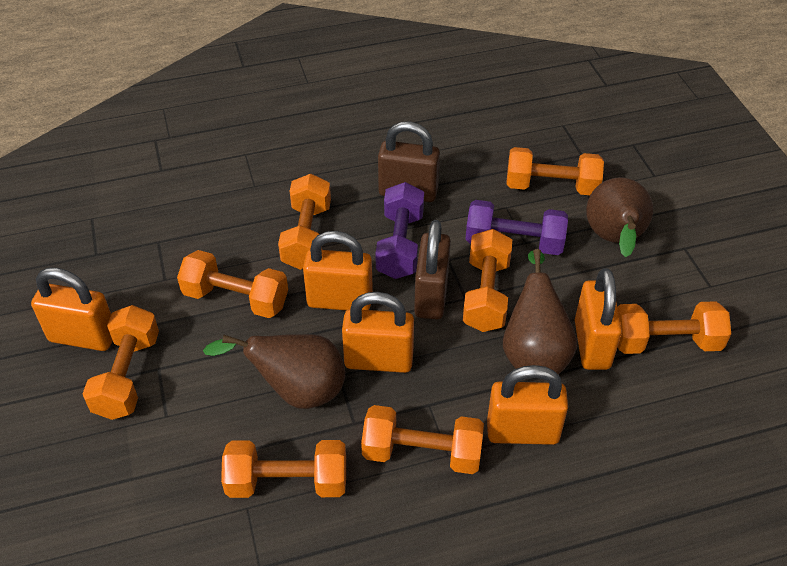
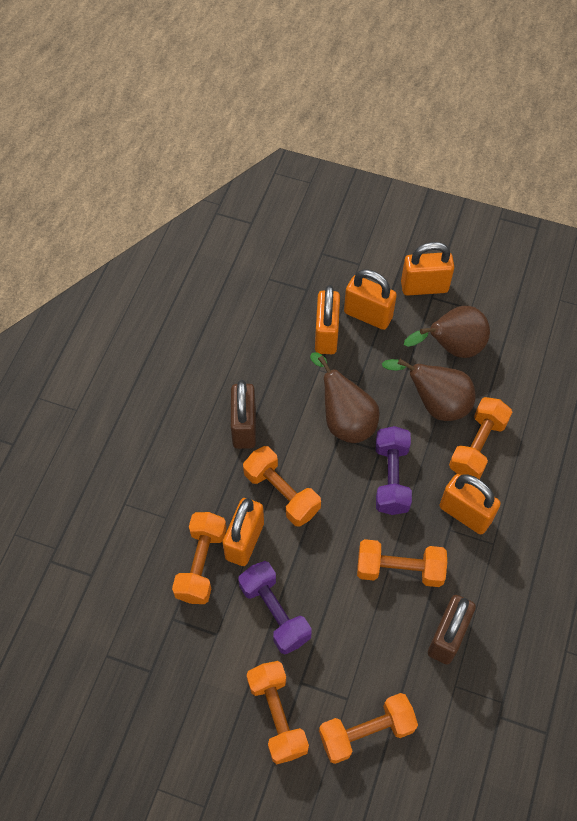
orange dumbbell: 8 -> 6

